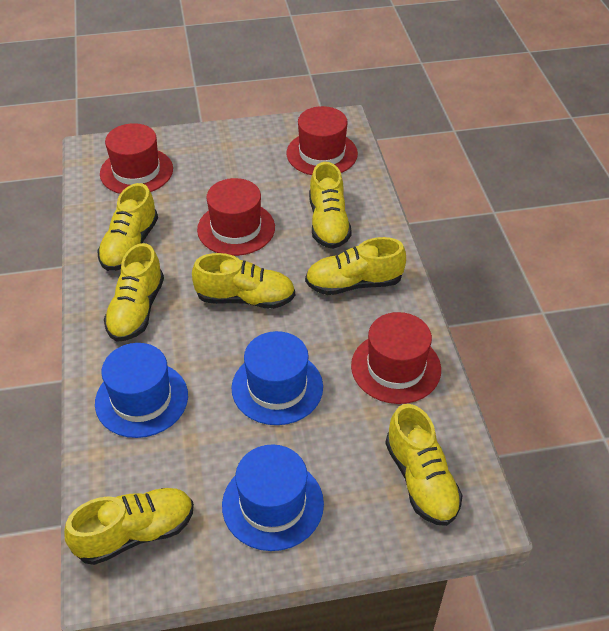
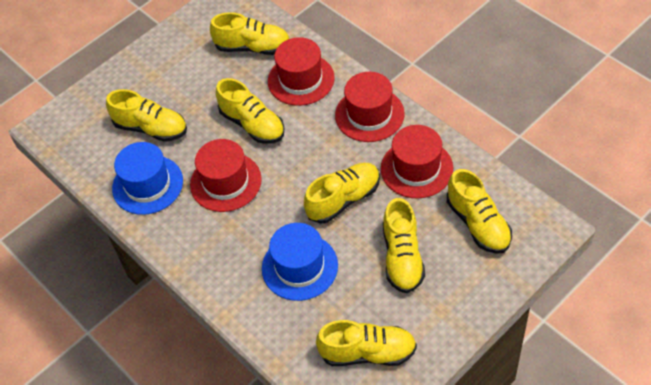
blue hat: 3 -> 2

